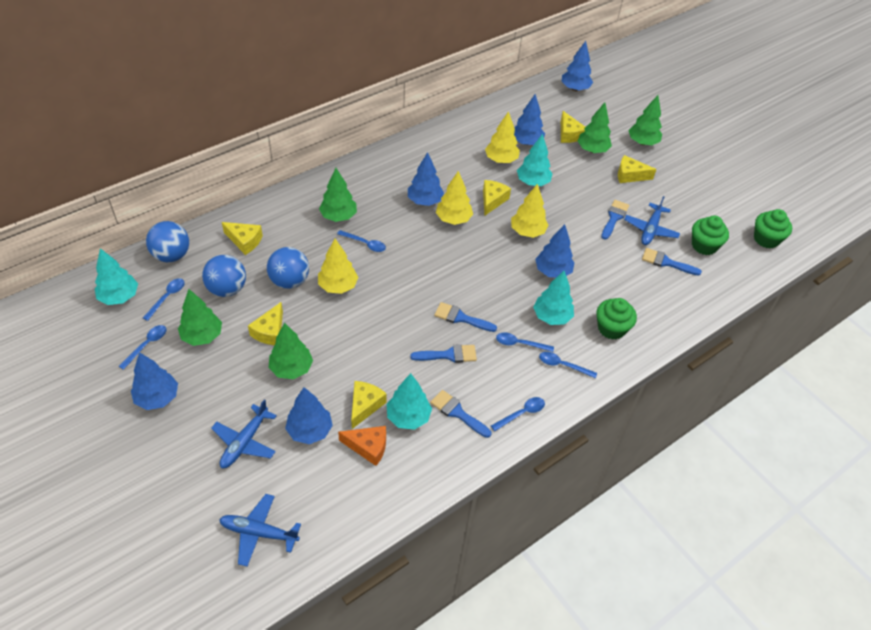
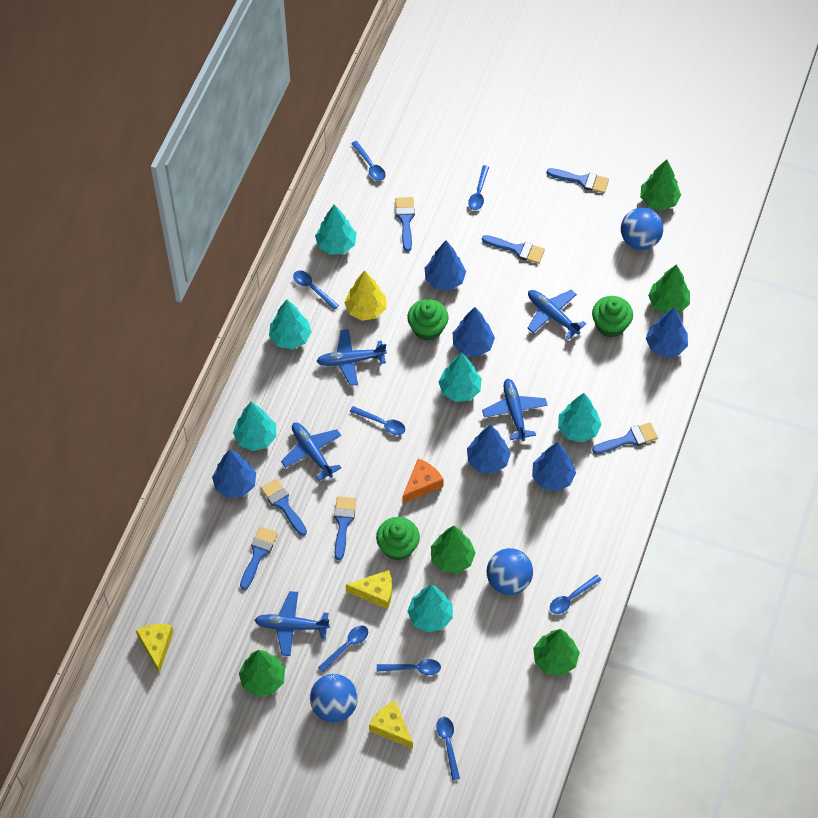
blue brush: 5 -> 7
blue plane: 3 -> 5
blue spoon: 6 -> 8
turquoise tree: 4 -> 6
yellow cheese: 6 -> 3
yellow tree: 4 -> 1

